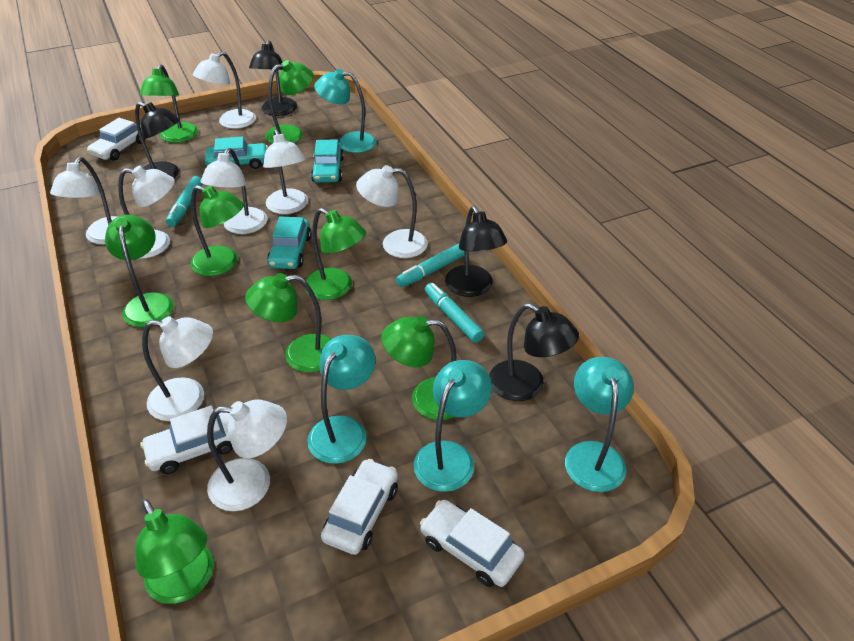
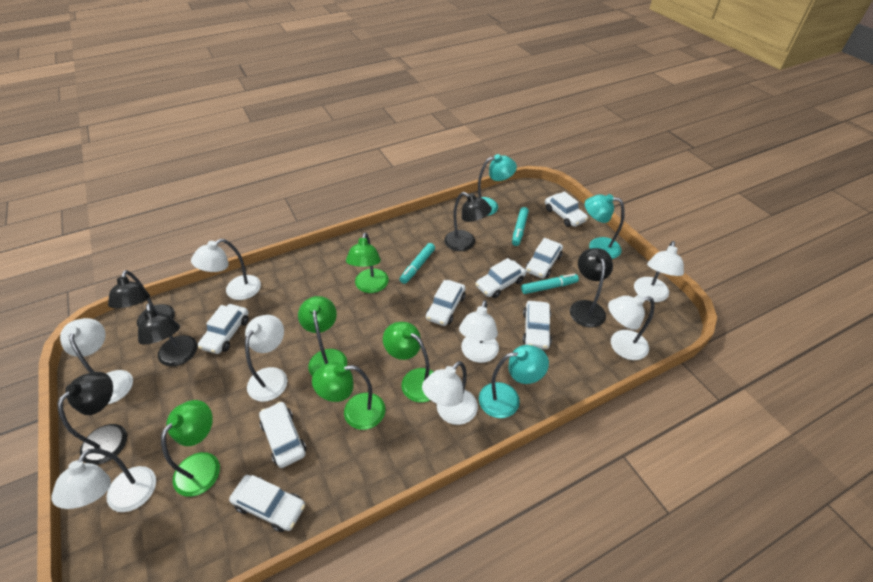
black lamp: 4 -> 5
green lamp: 8 -> 5
turquoise car: 3 -> 0
turquoise lamp: 4 -> 3
white car: 4 -> 8

